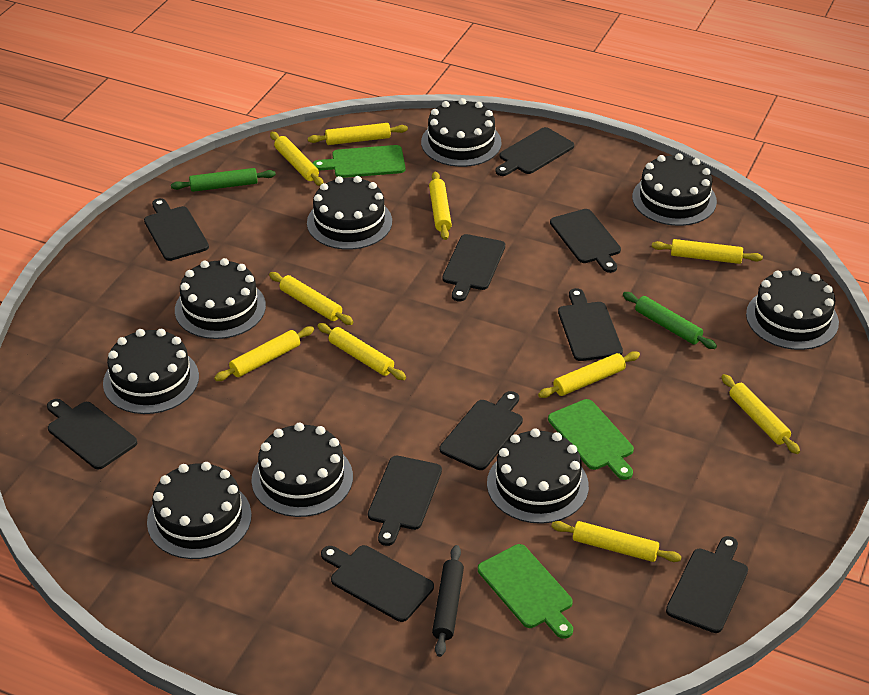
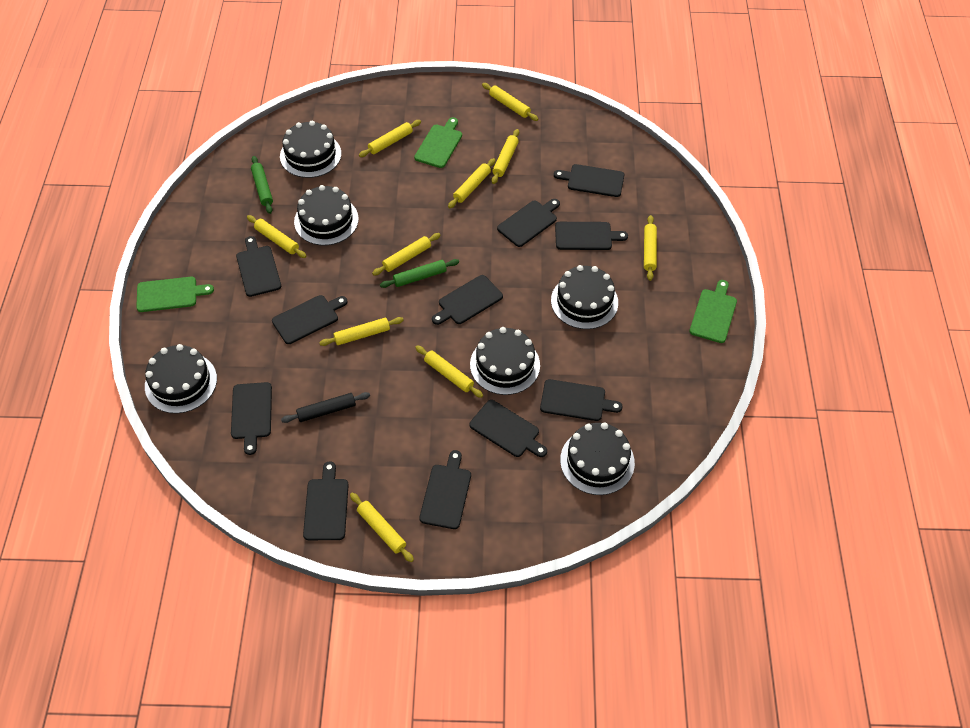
black cake: 9 -> 6
black cutting board: 10 -> 11

